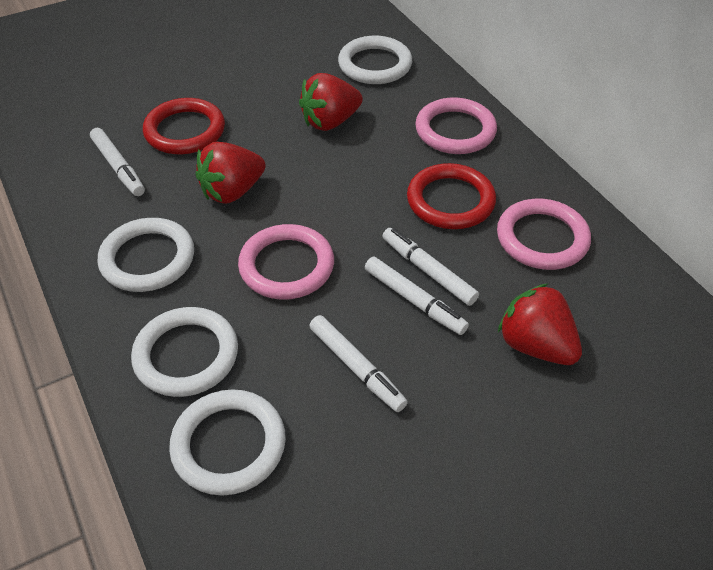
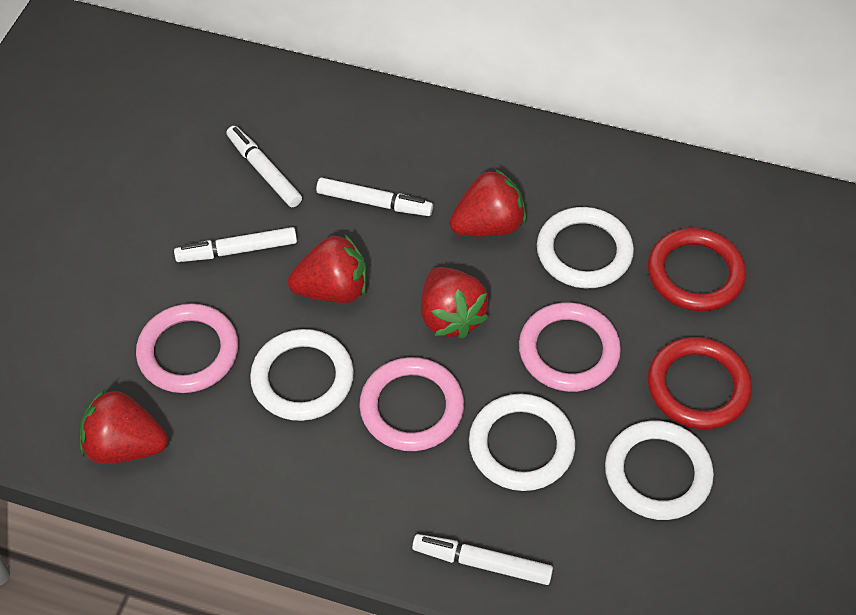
red strawberry: 3 -> 4

